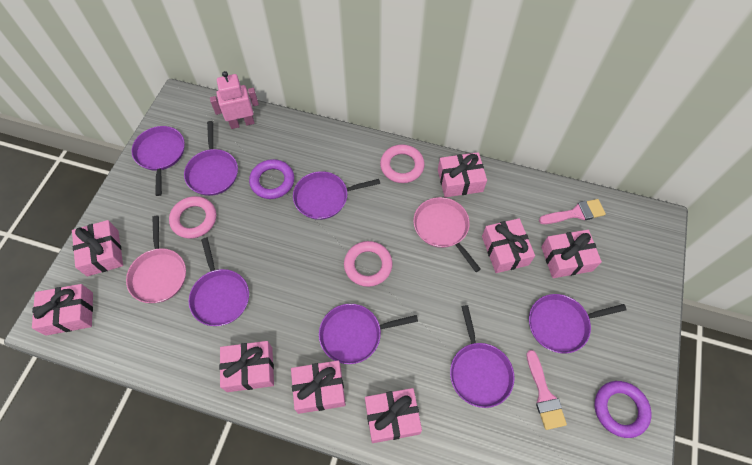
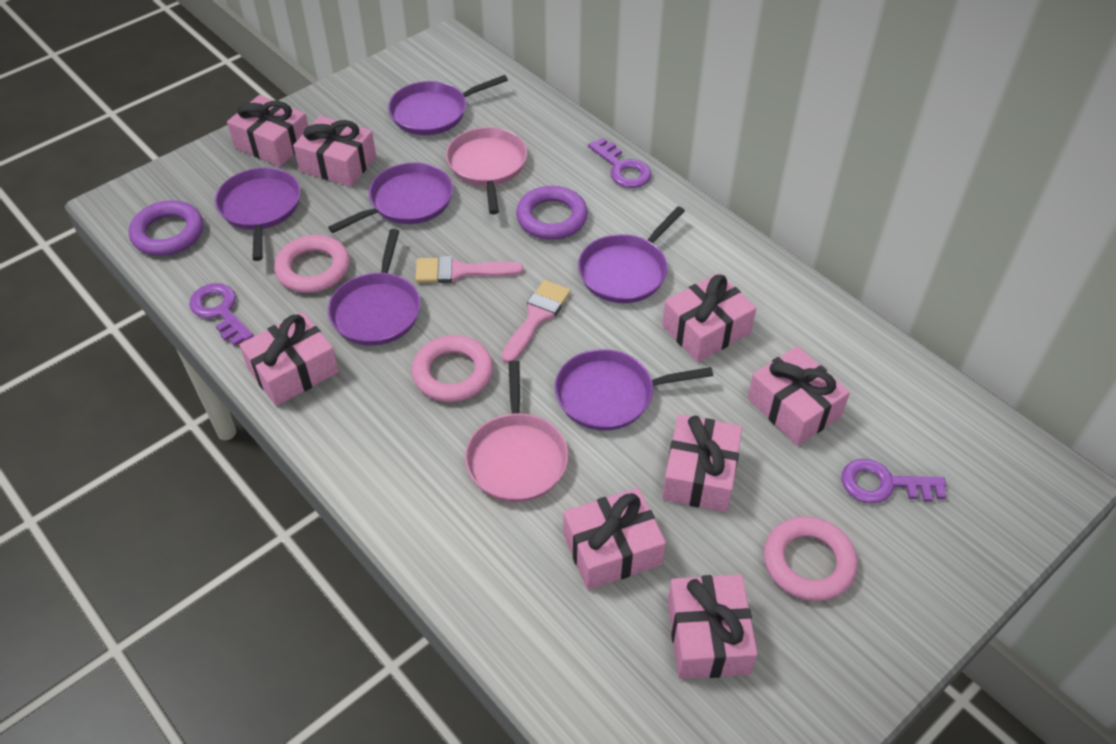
pink robot: 1 -> 0
purple key: 0 -> 3
purple pan: 7 -> 6

